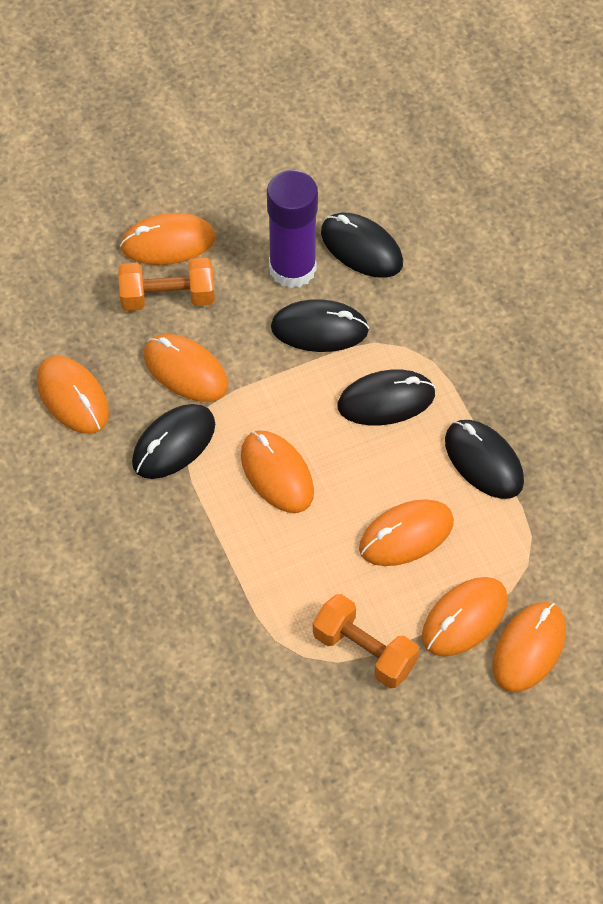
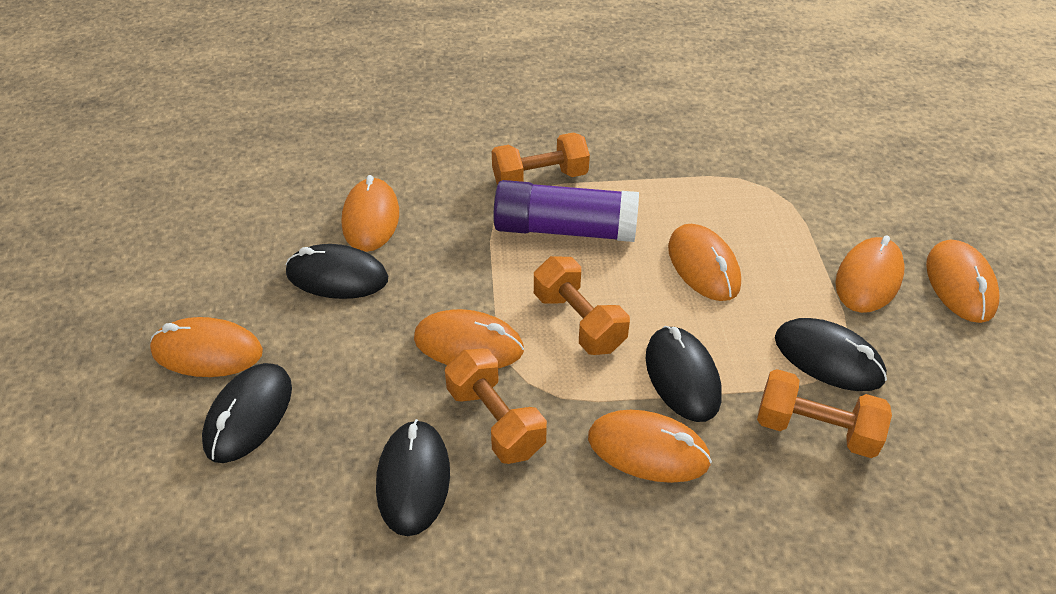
orange dumbbell: 2 -> 4

